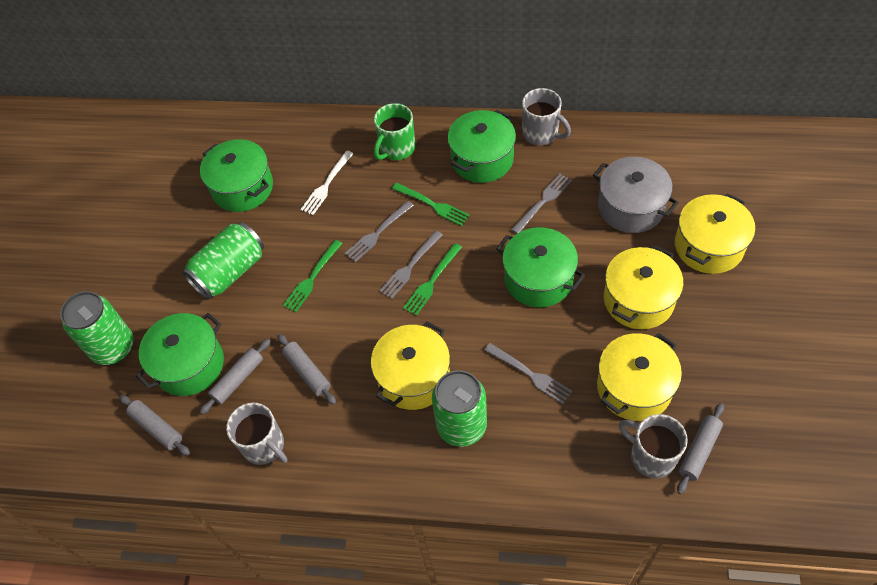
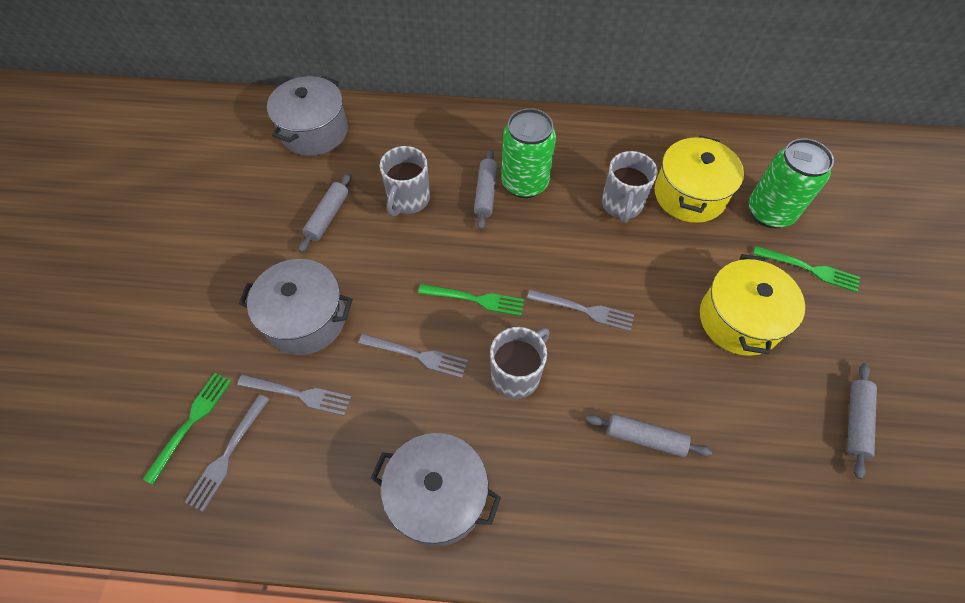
green can: 3 -> 2
green mug: 1 -> 0
green pot: 4 -> 0
grey pot: 1 -> 3
white fork: 1 -> 0
yellow pot: 4 -> 2

